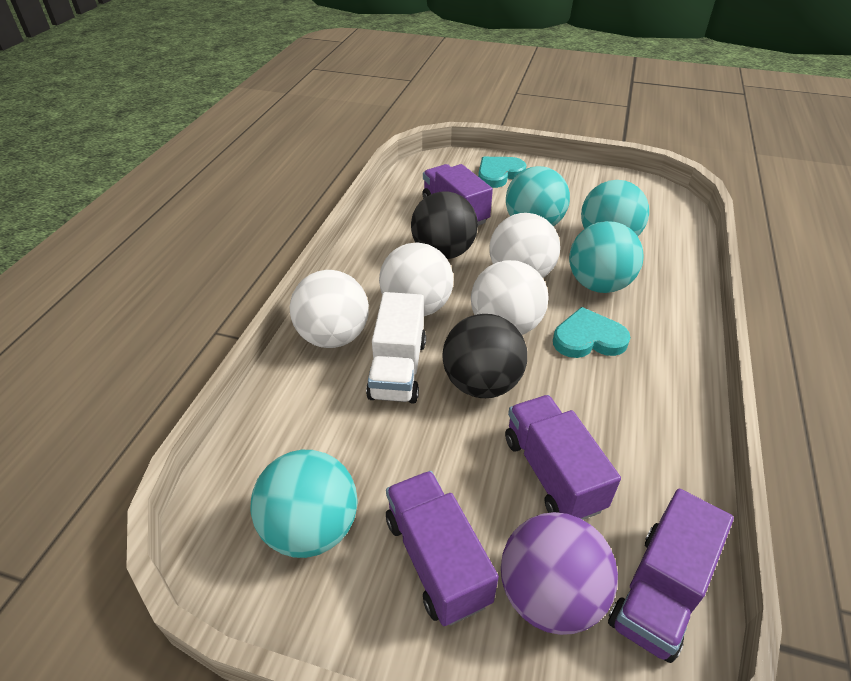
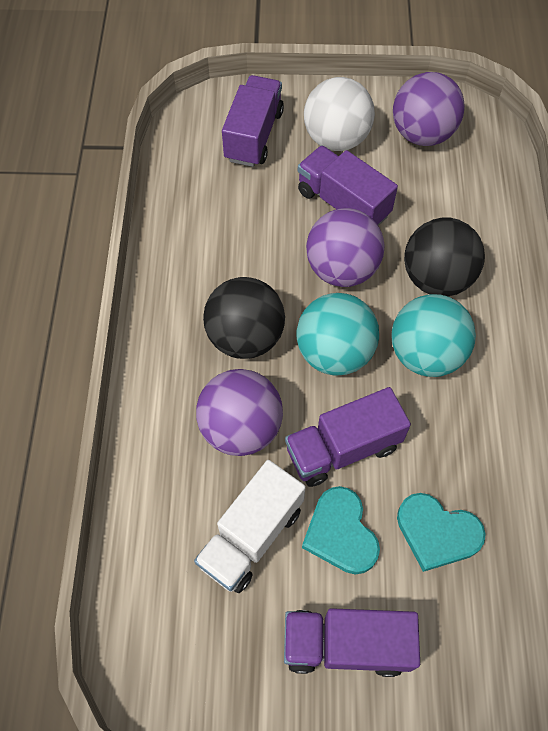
purple ball: 1 -> 3
turquoise ball: 4 -> 2
white ball: 4 -> 1

